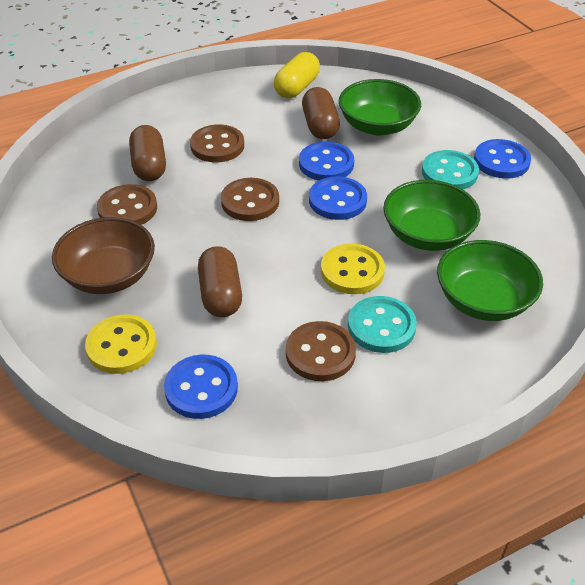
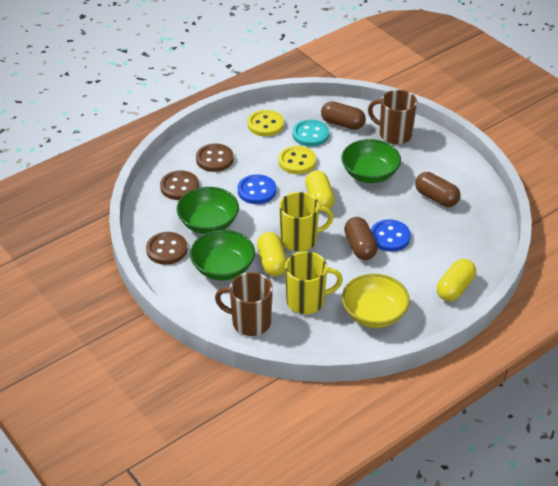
blue button: 4 -> 2
brown bowl: 1 -> 0
brown button: 4 -> 3
brown mug: 0 -> 2
turquoise button: 2 -> 1
yellow bowl: 0 -> 1
yellow capsule: 1 -> 3
yellow mug: 0 -> 2

